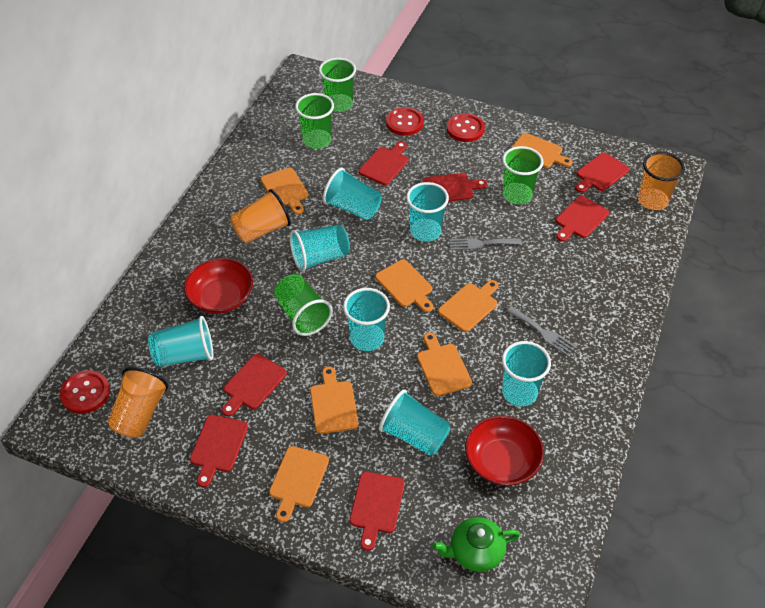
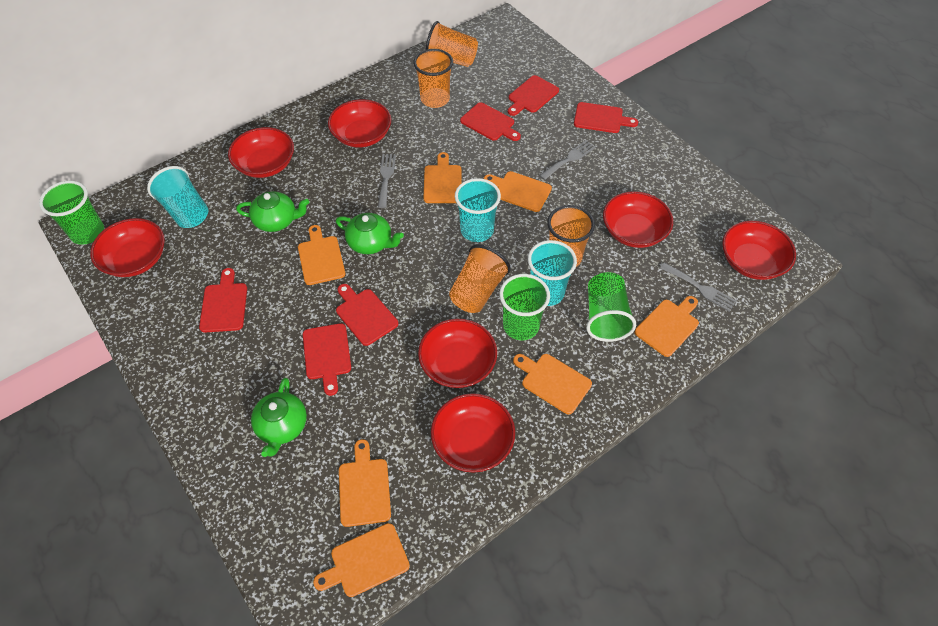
green cup: 4 -> 3
green teapot: 1 -> 3
grey fork: 2 -> 3
orange cup: 3 -> 4
red bowl: 2 -> 7
red button: 3 -> 0
red cutting board: 7 -> 6
turquoise cup: 7 -> 3

